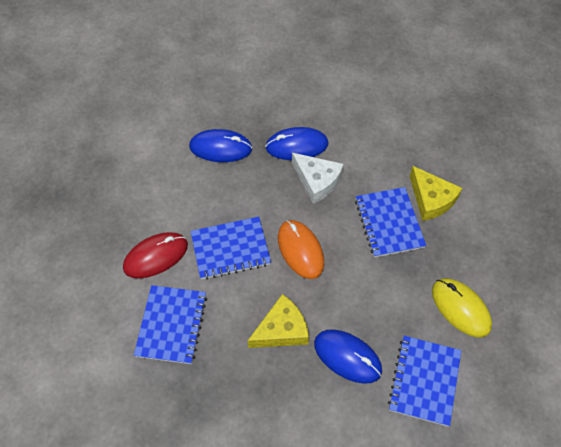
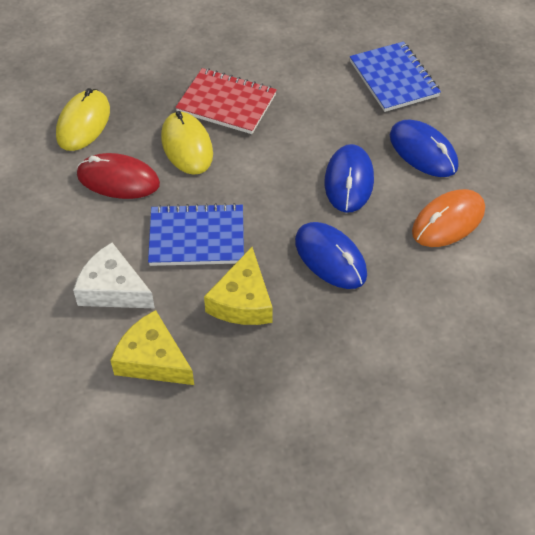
blue notebook: 4 -> 2
red notebook: 0 -> 1
yellow mouse: 1 -> 2

